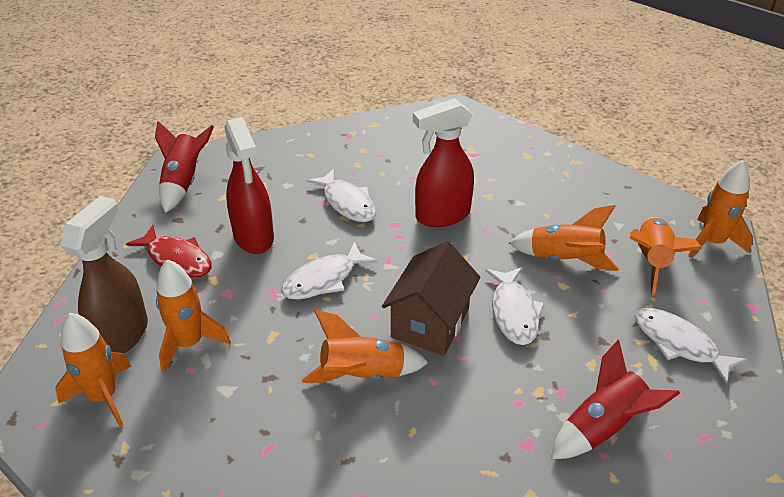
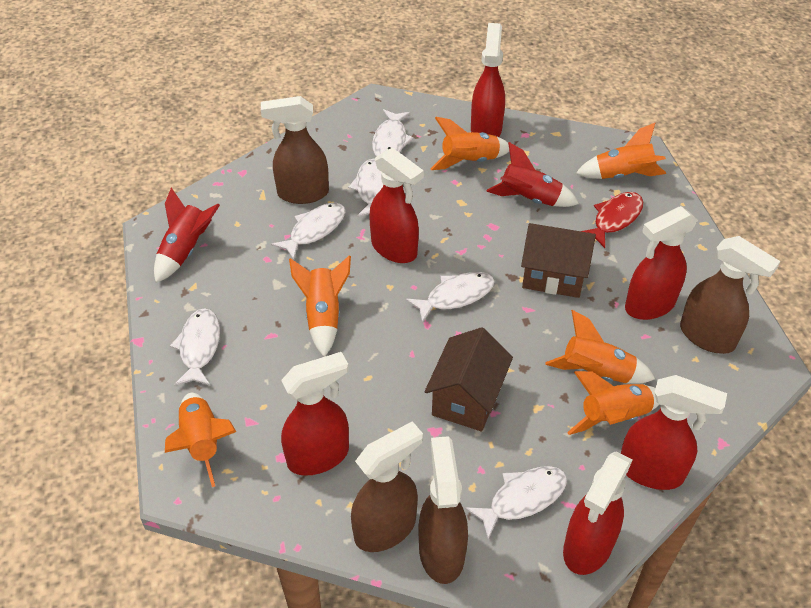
brown house: 1 -> 2
brown spray bottle: 1 -> 4
red spray bottle: 2 -> 6
white fish: 4 -> 6

